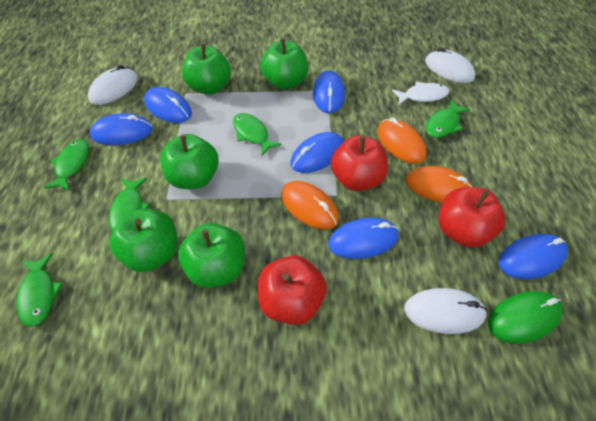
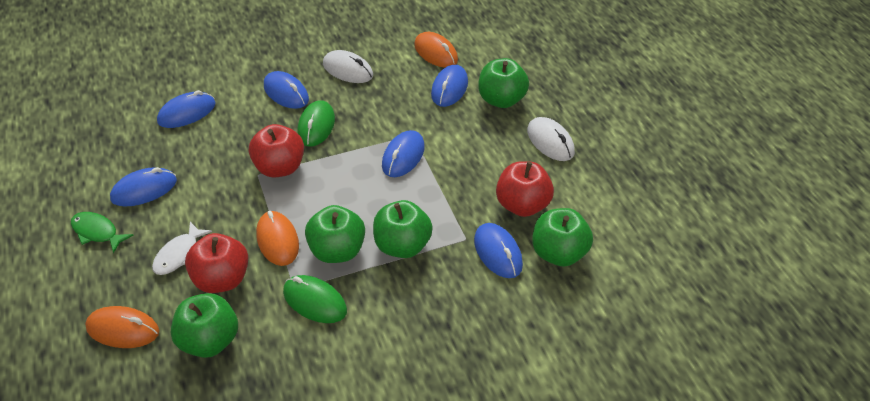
green fish: 5 -> 1
green mouse: 1 -> 2
white mouse: 3 -> 2

